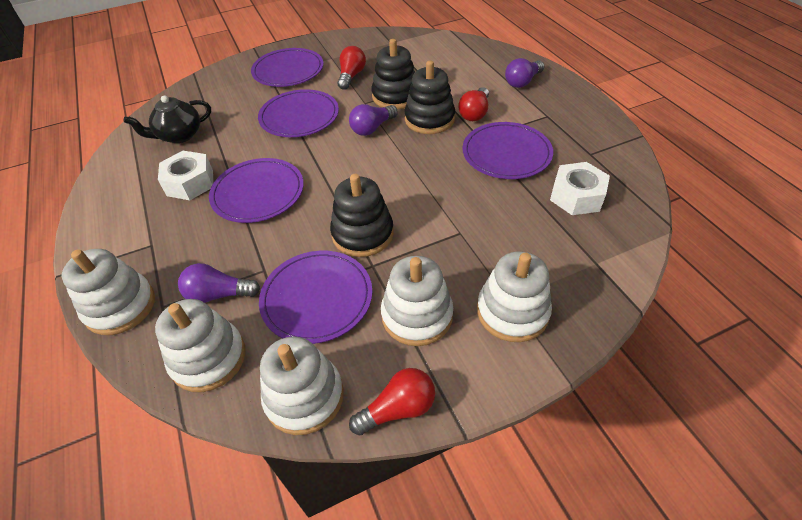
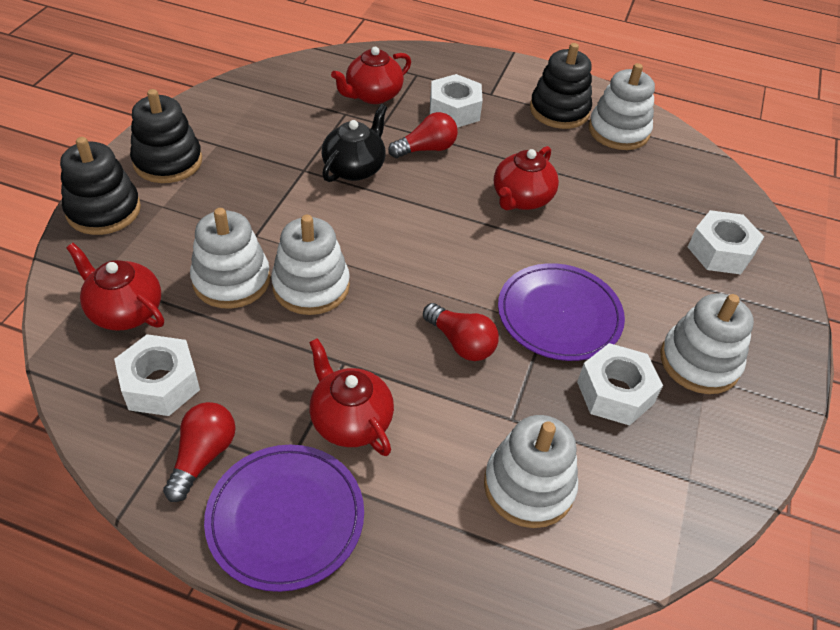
purple light bulb: 3 -> 0
purple plate: 5 -> 2
red teapot: 0 -> 4
white nut: 2 -> 4

